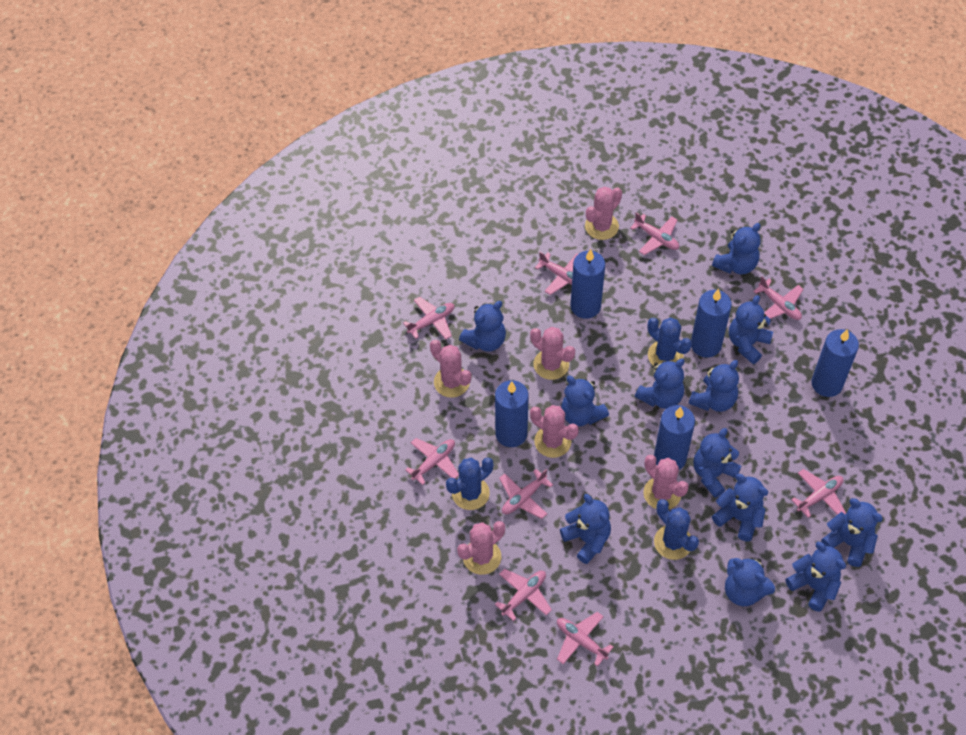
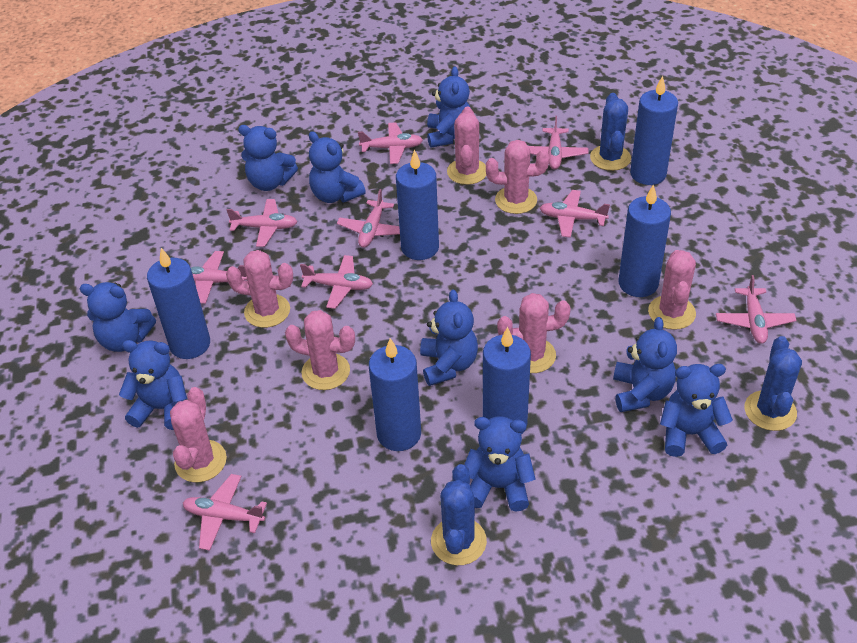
blue candle: 5 -> 6
blue teddy bear: 12 -> 9
pink cactus: 6 -> 7

